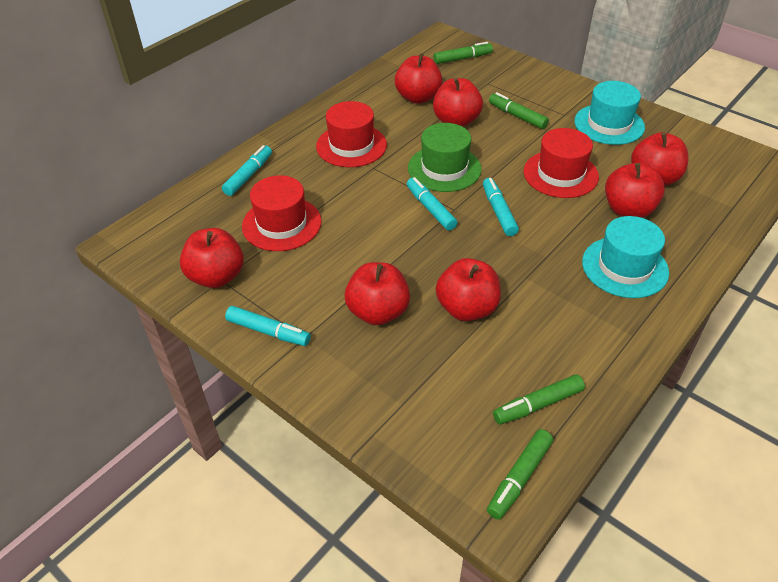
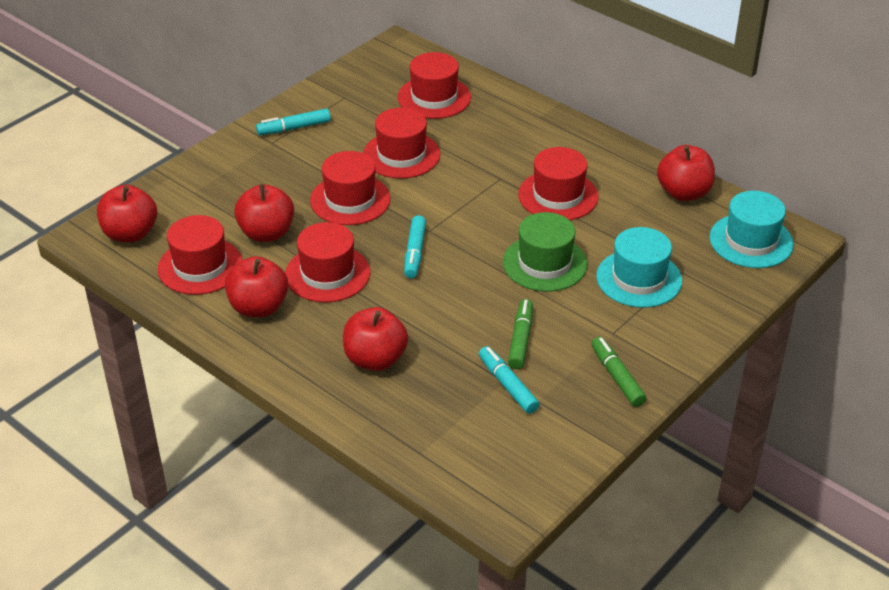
green marker: 4 -> 2
red apple: 7 -> 5
red hat: 3 -> 6
turquoise marker: 4 -> 3

